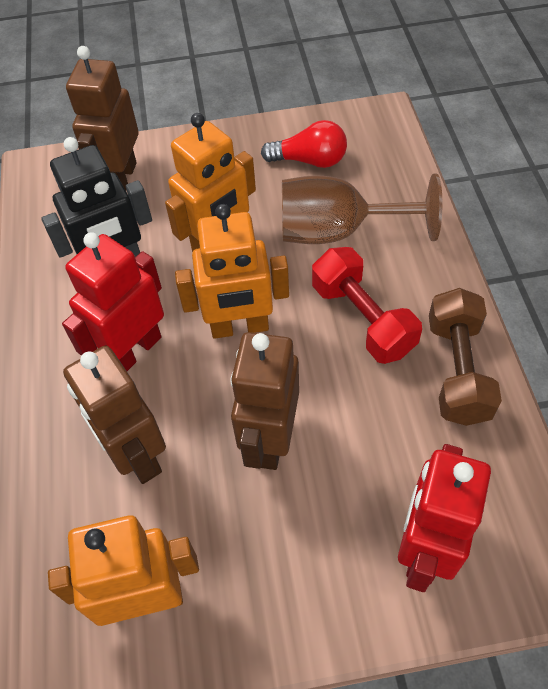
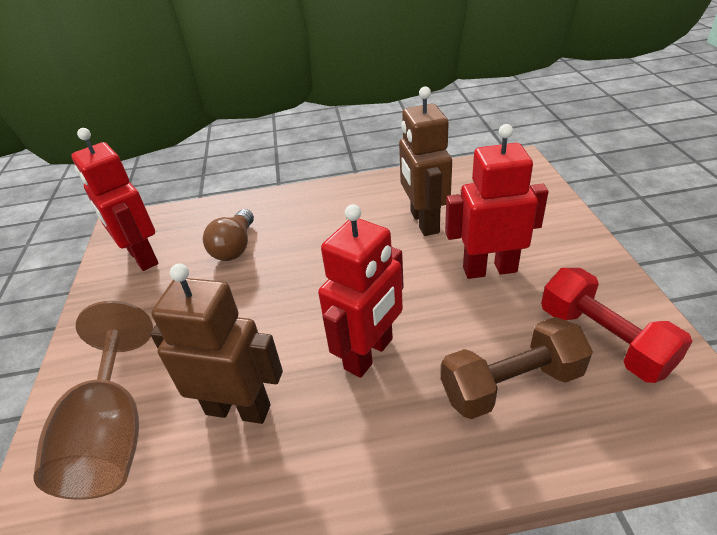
black robot: 1 -> 0
brown light bulb: 0 -> 1
brown robot: 3 -> 2
orange robot: 3 -> 0
red light bulb: 1 -> 0
red robot: 2 -> 3

